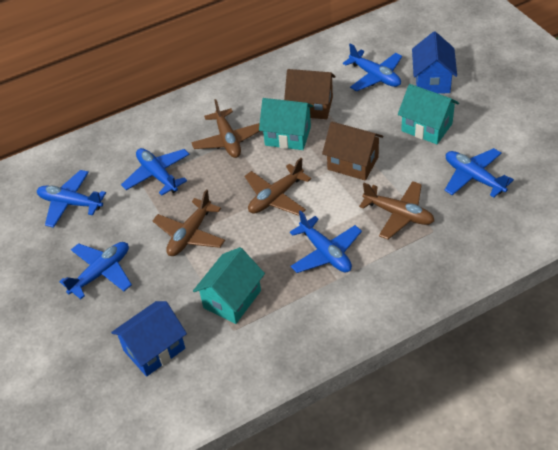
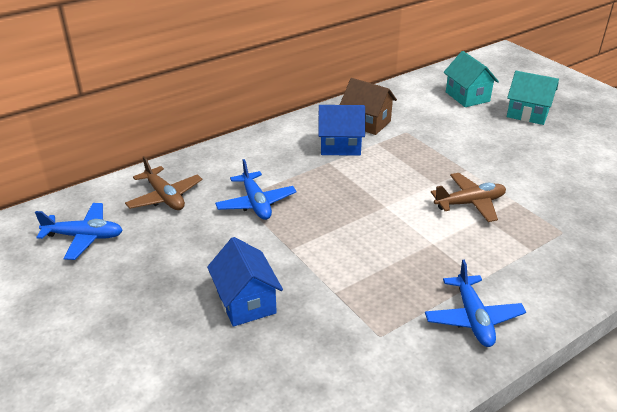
blue plane: 6 -> 3
brown house: 2 -> 1
brown plane: 4 -> 2
turquoise house: 3 -> 2

